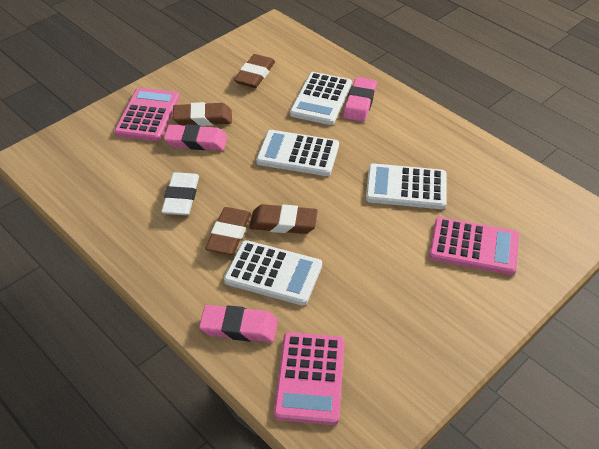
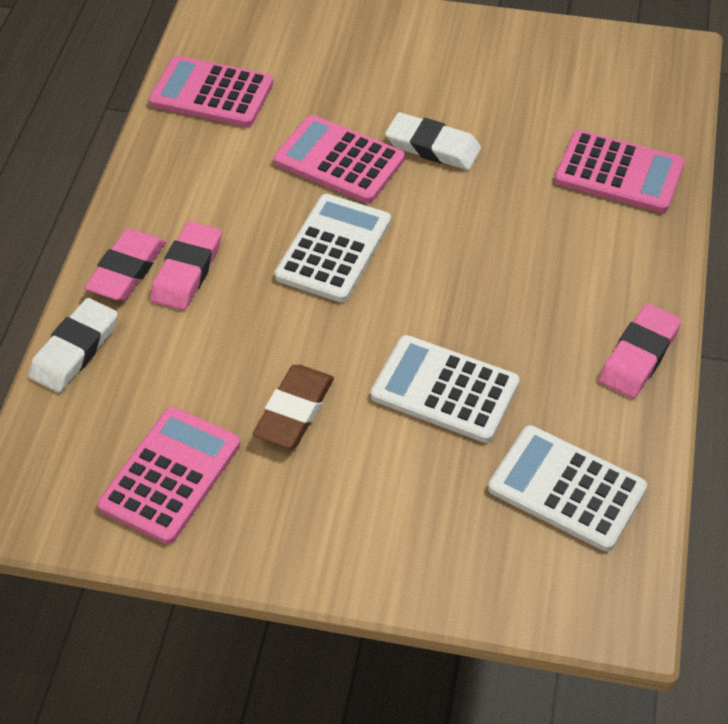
brown eraser: 4 -> 1
pink calculator: 3 -> 4
white calculator: 4 -> 3
white eraser: 1 -> 2

